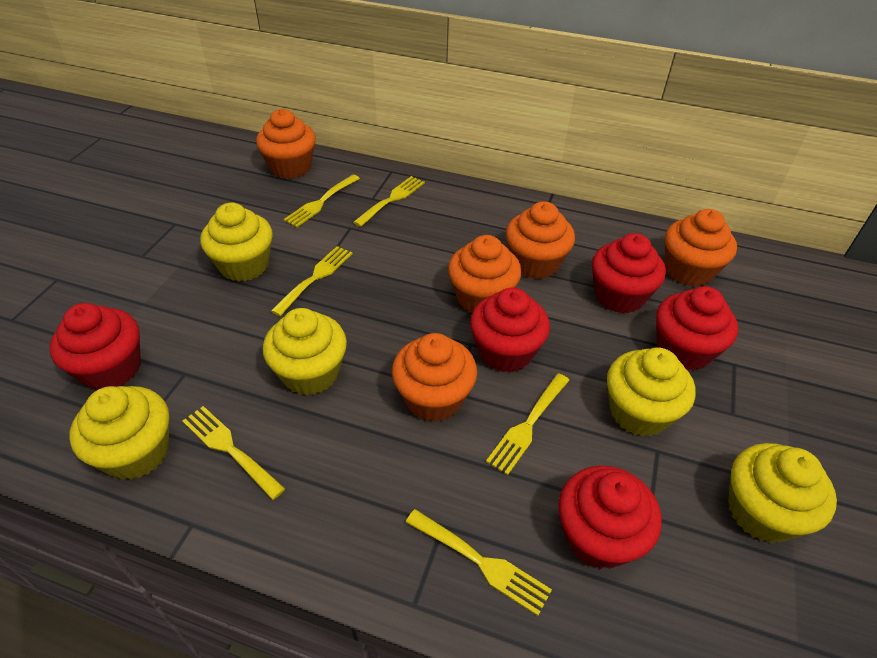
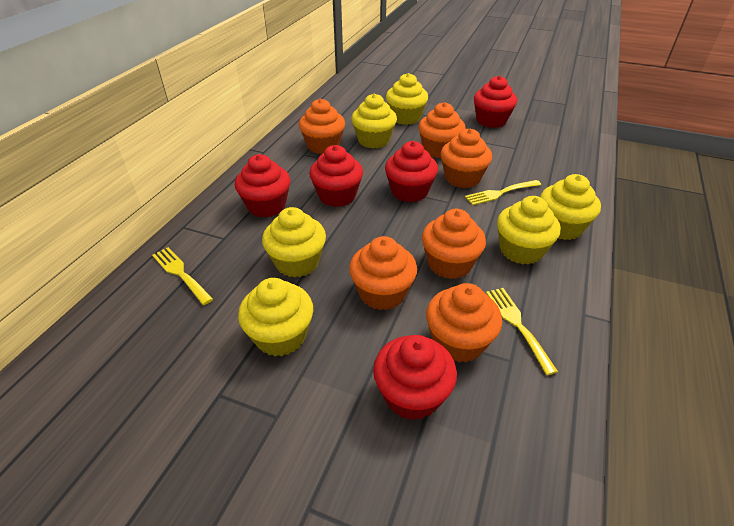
orange cupcake: 5 -> 6
yellow cupcake: 5 -> 6
yellow fork: 6 -> 3

